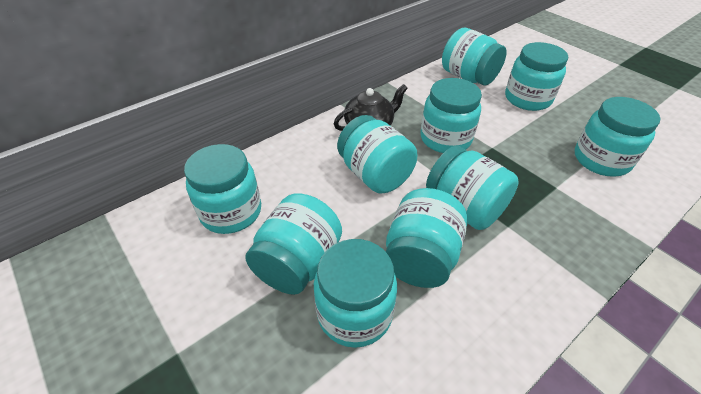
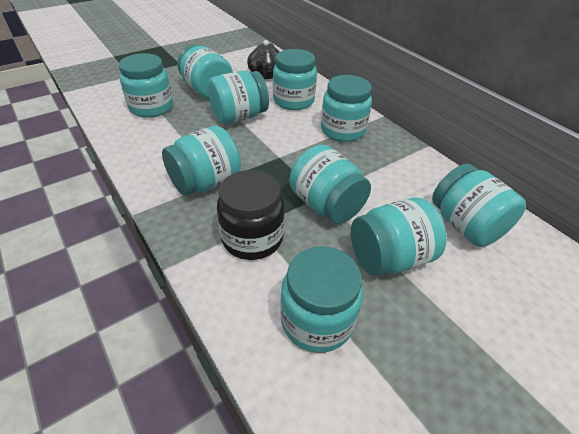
black jar: 0 -> 1

